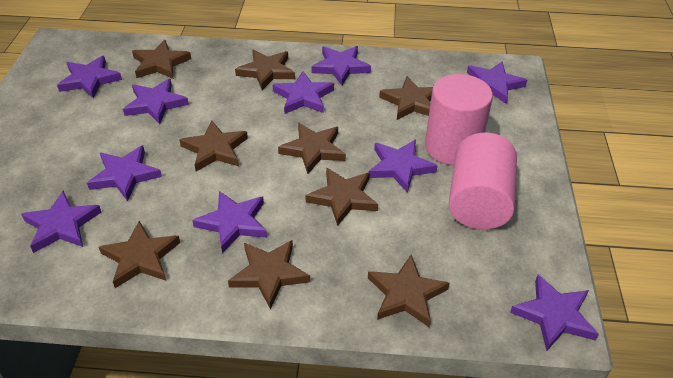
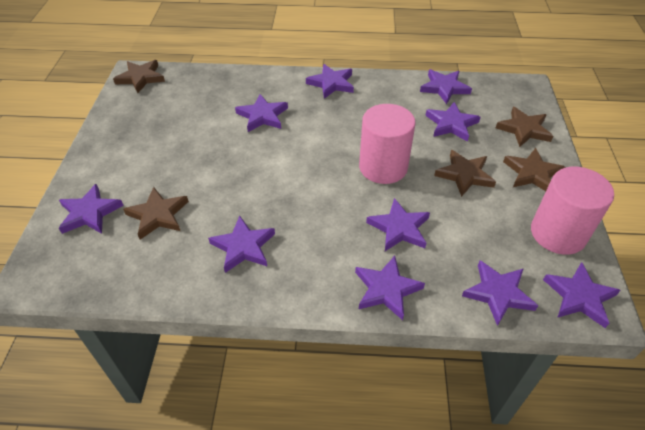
brown star: 9 -> 5

